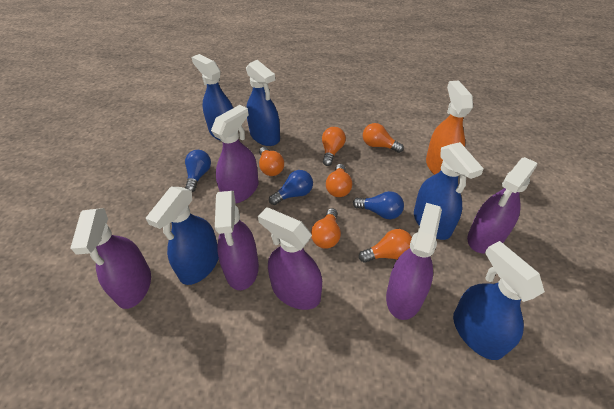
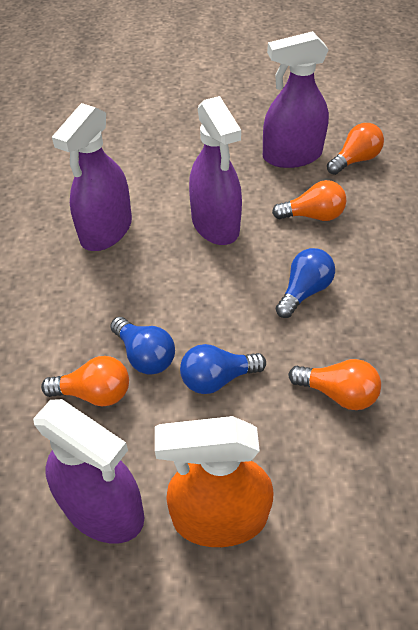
blue spray bottle: 5 -> 0
orange light bulb: 6 -> 4
purple spray bottle: 6 -> 4

